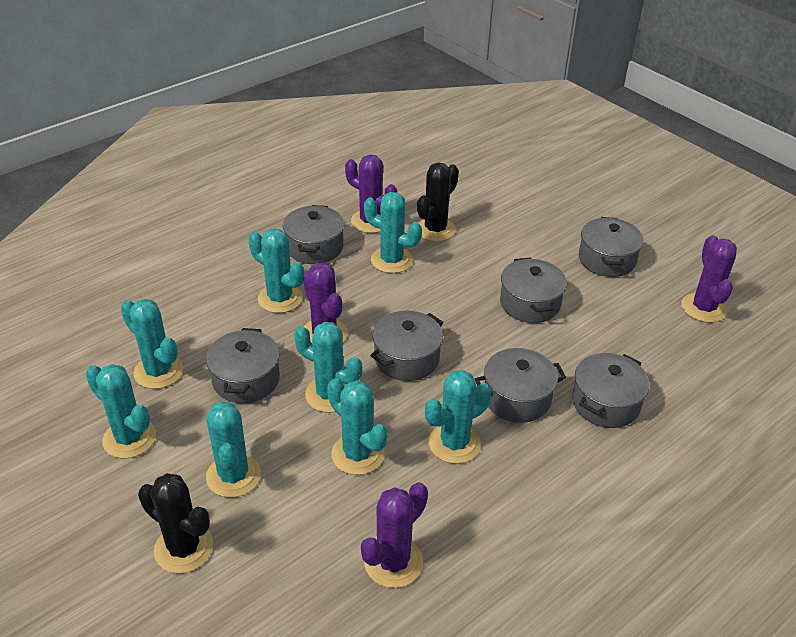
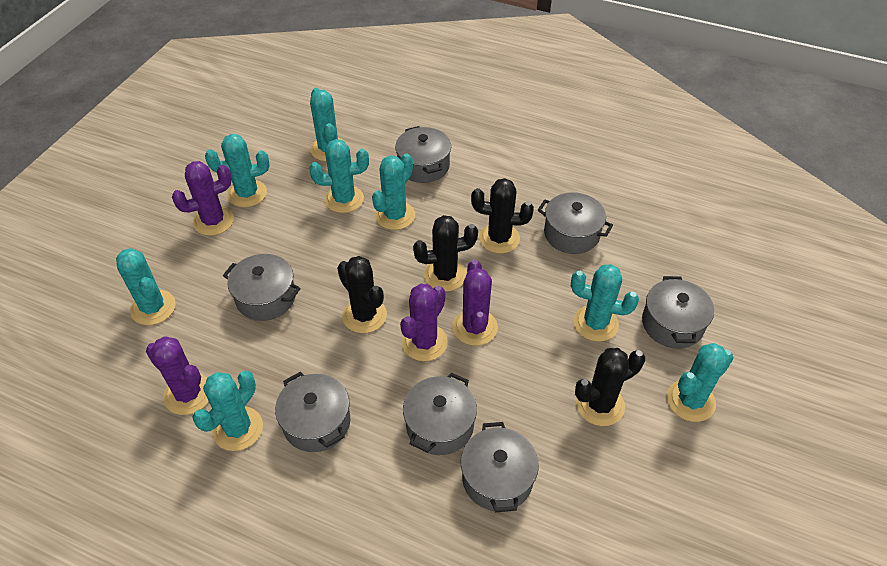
black cactus: 2 -> 4

